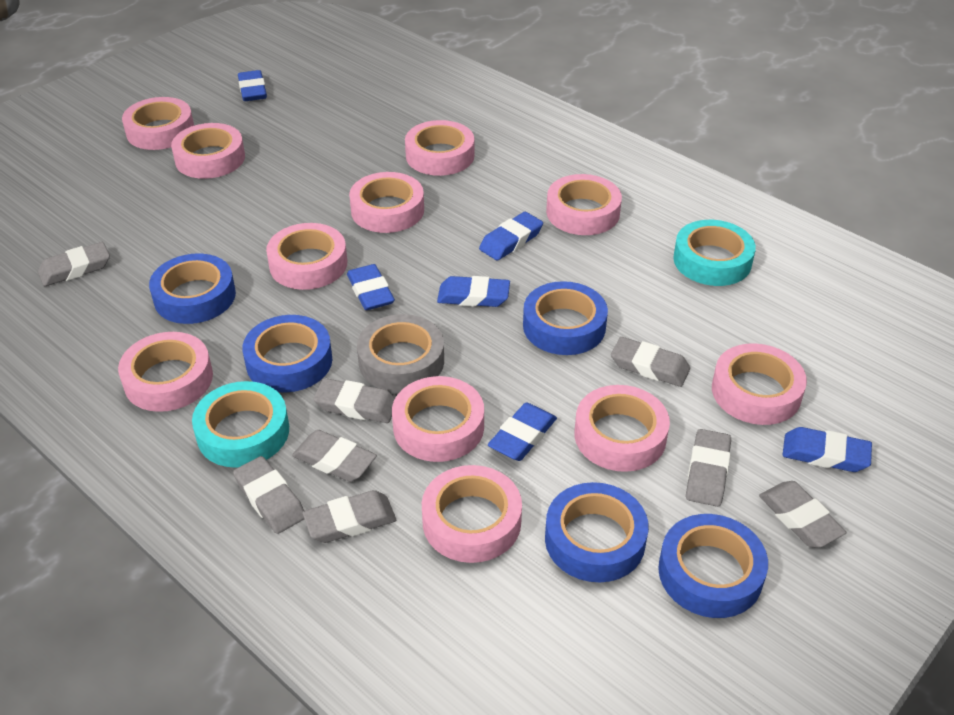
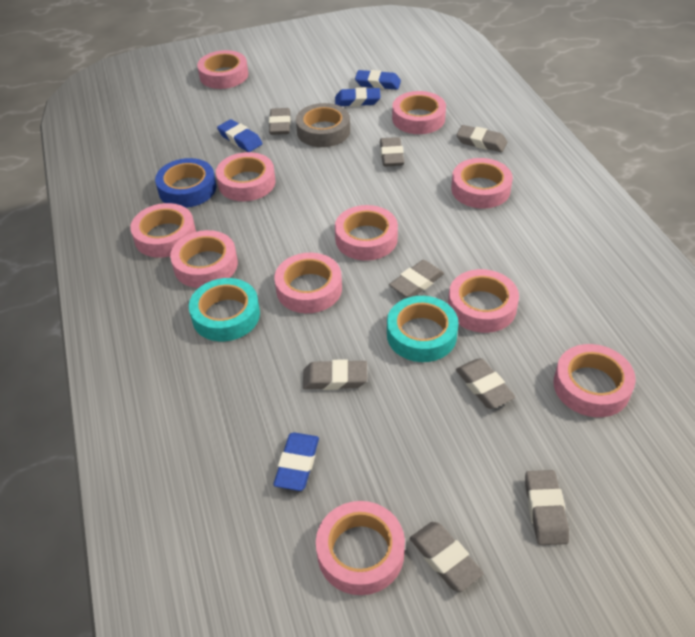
blue eraser: 6 -> 4
blue tape: 5 -> 1

